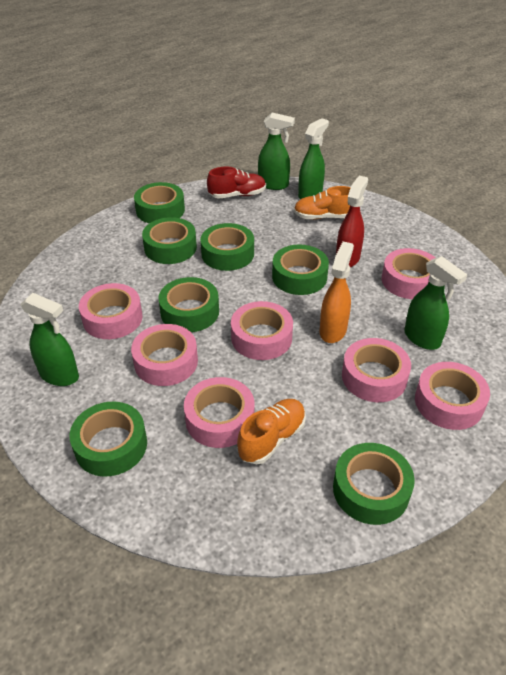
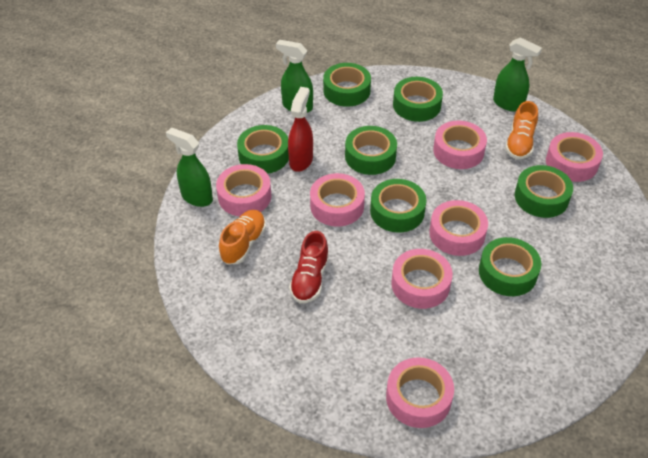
green spray bottle: 4 -> 3
orange spray bottle: 1 -> 0

